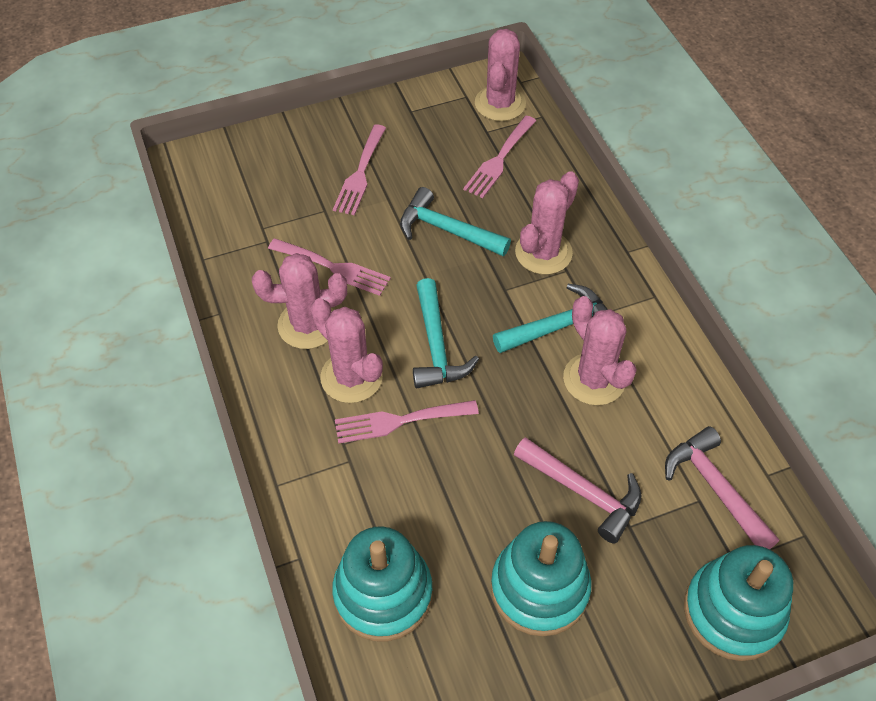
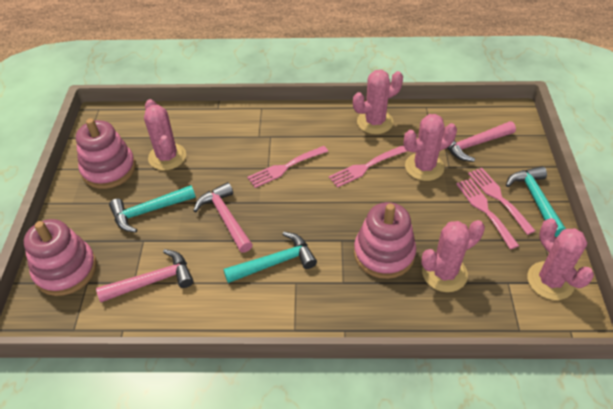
pink hammer: 2 -> 3
pink stacking toy: 0 -> 3
turquoise stacking toy: 3 -> 0

